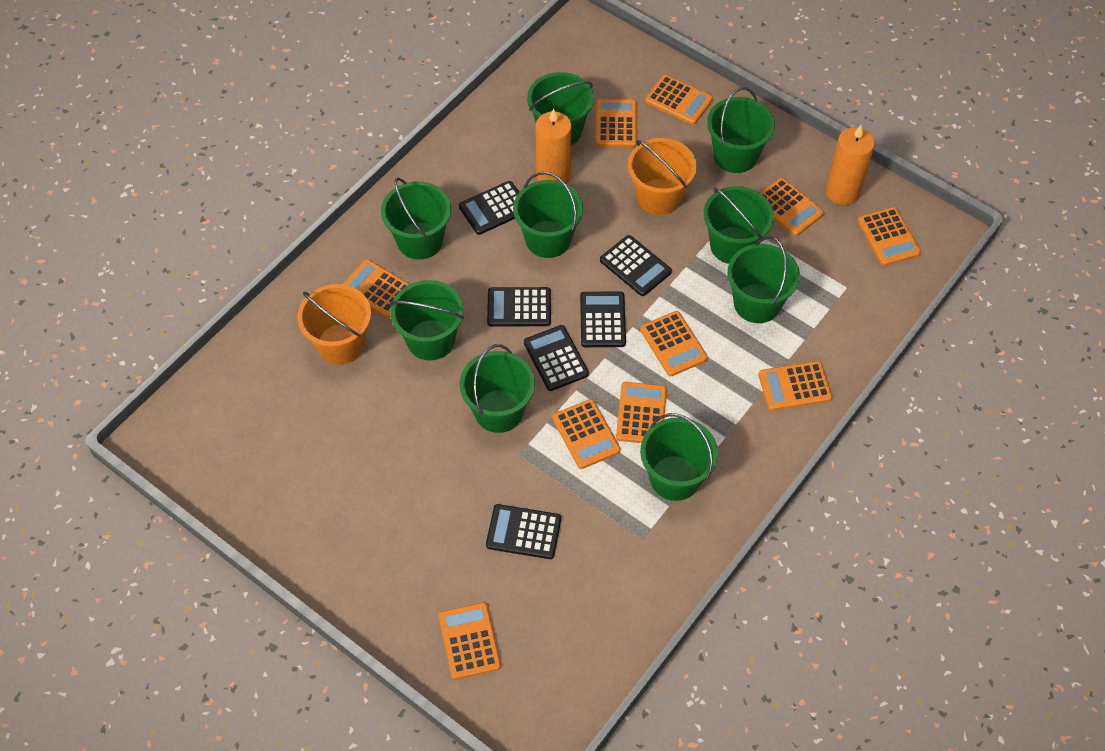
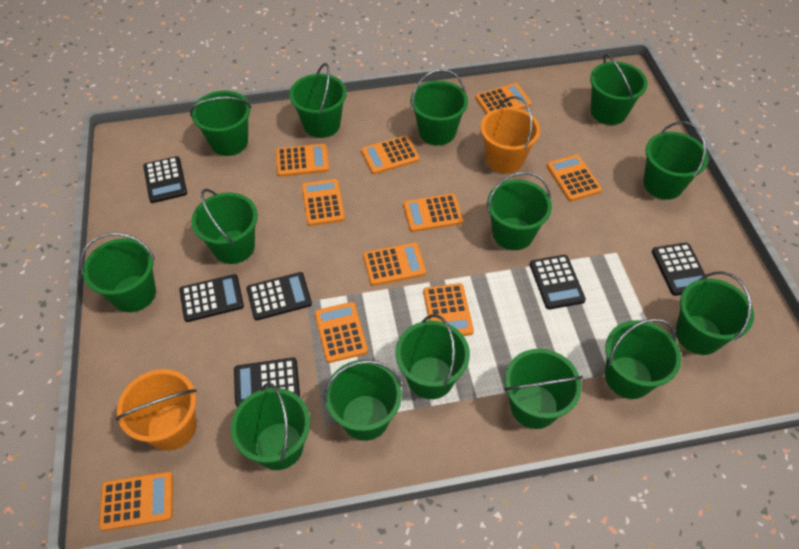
green bucket: 9 -> 14
orange candle: 2 -> 0

